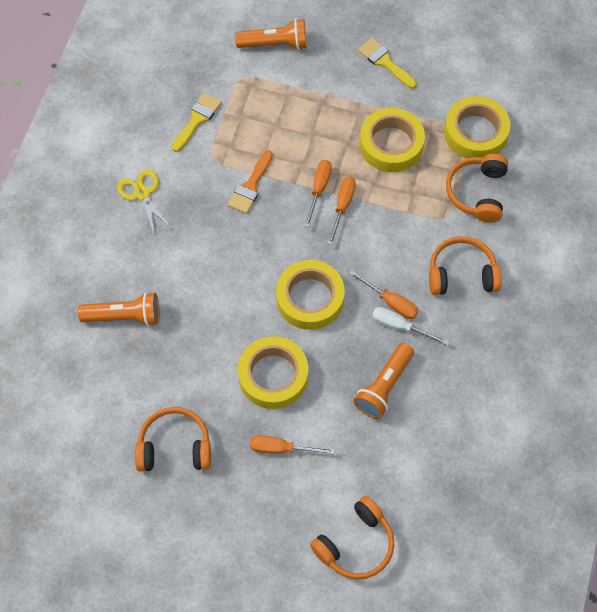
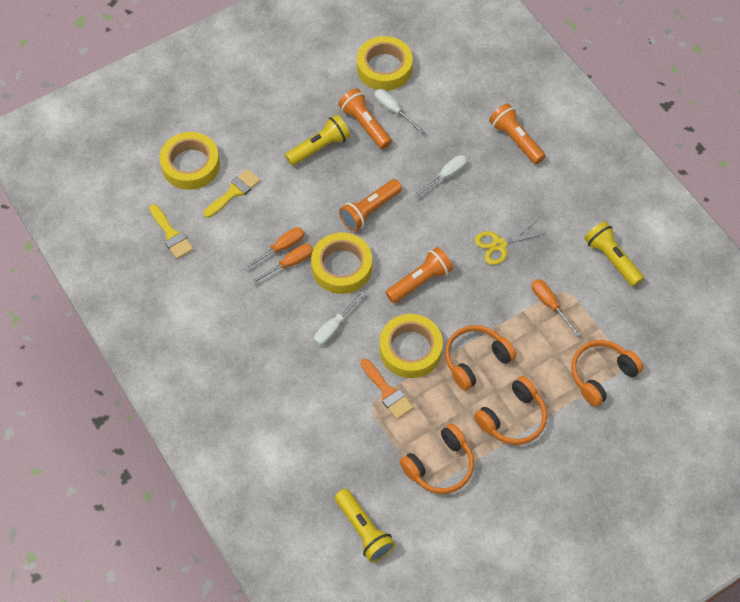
orange flashlight: 3 -> 4
orange screwdriver: 4 -> 3
white screwdriver: 1 -> 3
yellow flashlight: 0 -> 3

